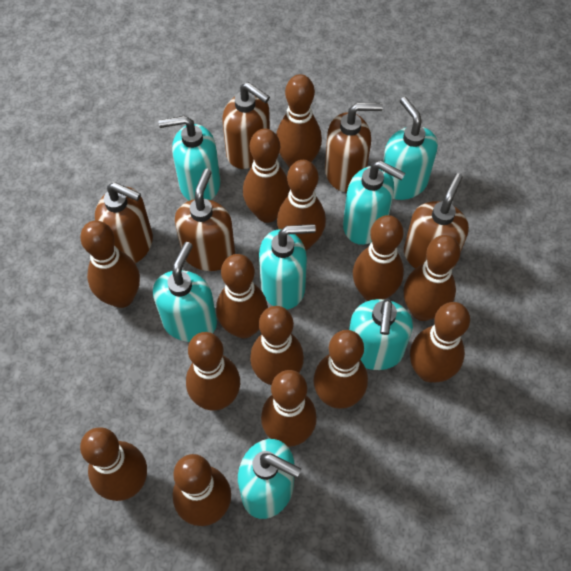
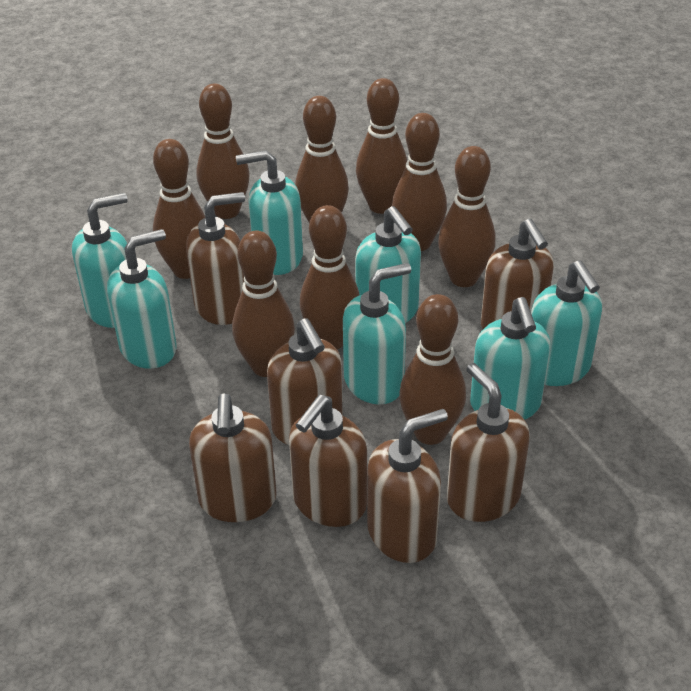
brown bowling pin: 14 -> 9
brown soap dispenser: 5 -> 7

